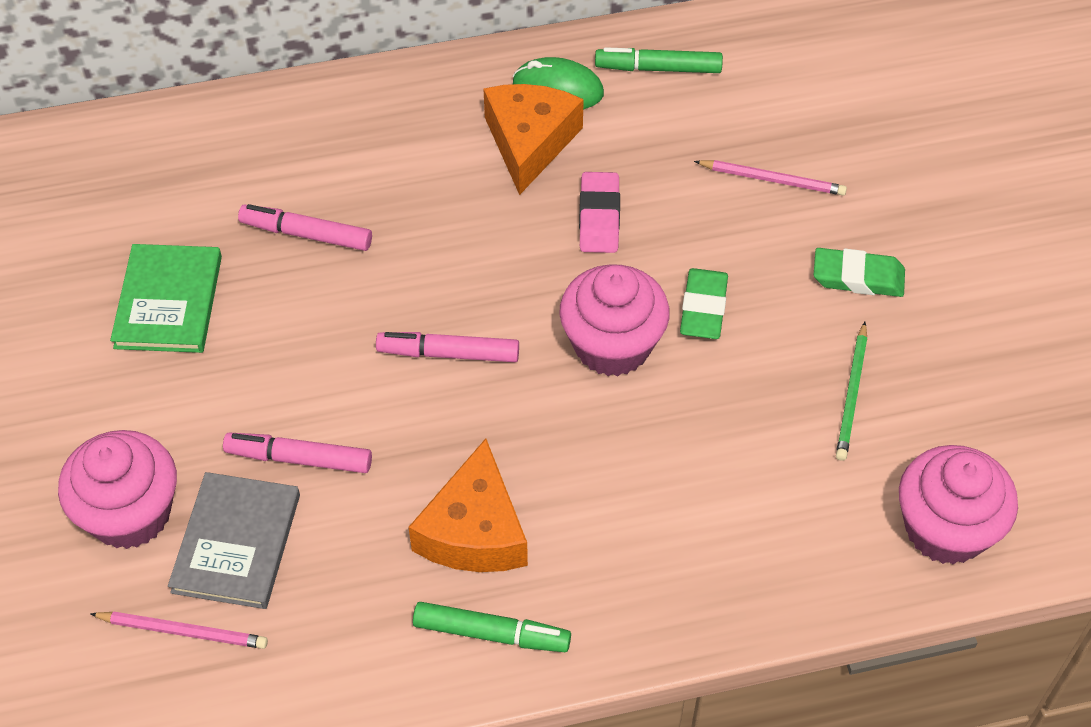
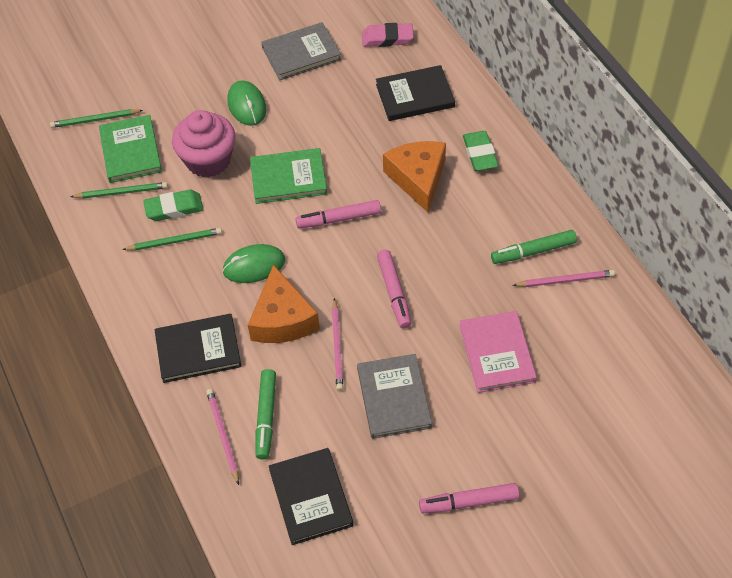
black book: 0 -> 3
green book: 1 -> 2
green mouse: 1 -> 2
green pencil: 1 -> 3
grey book: 1 -> 2
pink book: 0 -> 1
pink cupcake: 3 -> 1
pink pencil: 2 -> 3

